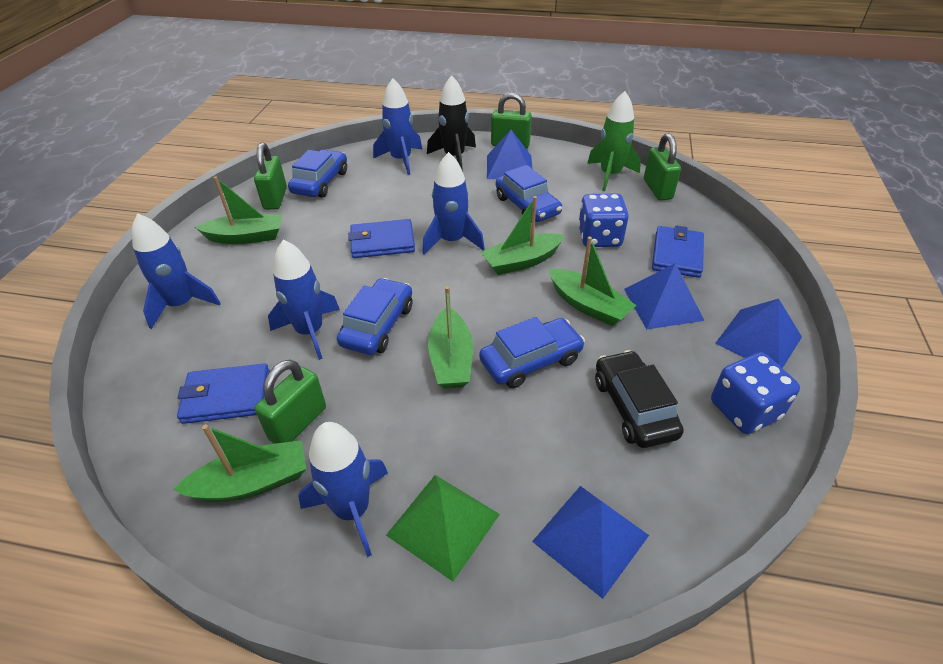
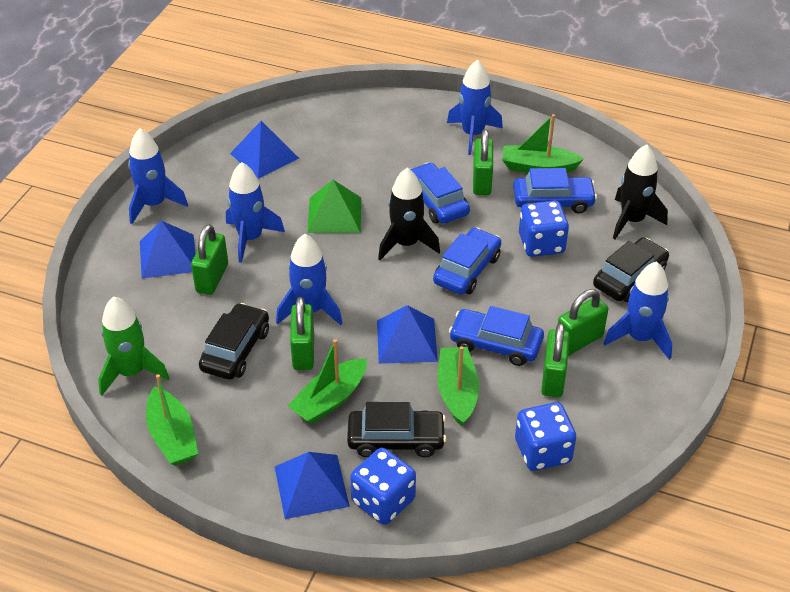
black car: 1 -> 3
black rocket: 1 -> 2
blue dice: 2 -> 3
blue wallet: 3 -> 0
green boat: 5 -> 4
green padlock: 4 -> 5

